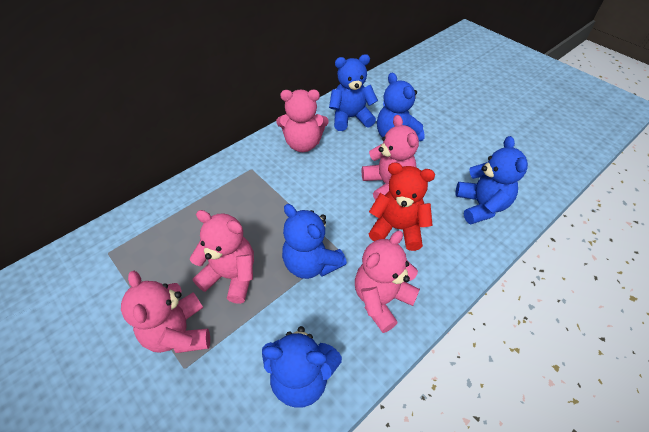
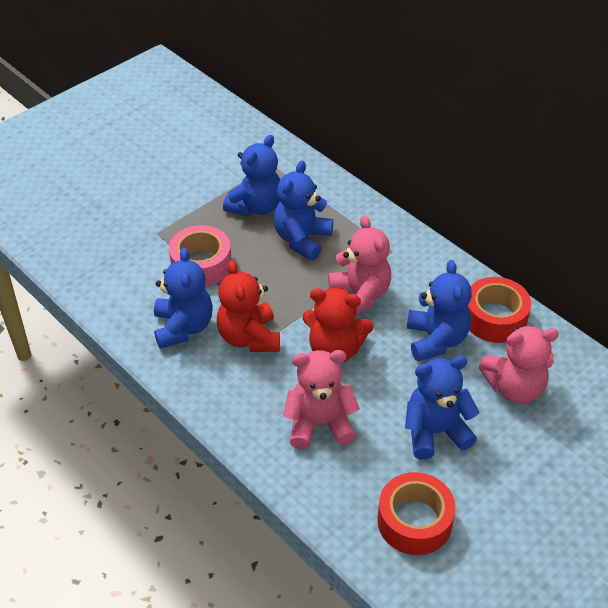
pink tape: 0 -> 1
pink teddy bear: 5 -> 3
red tape: 0 -> 2
red teddy bear: 1 -> 2

